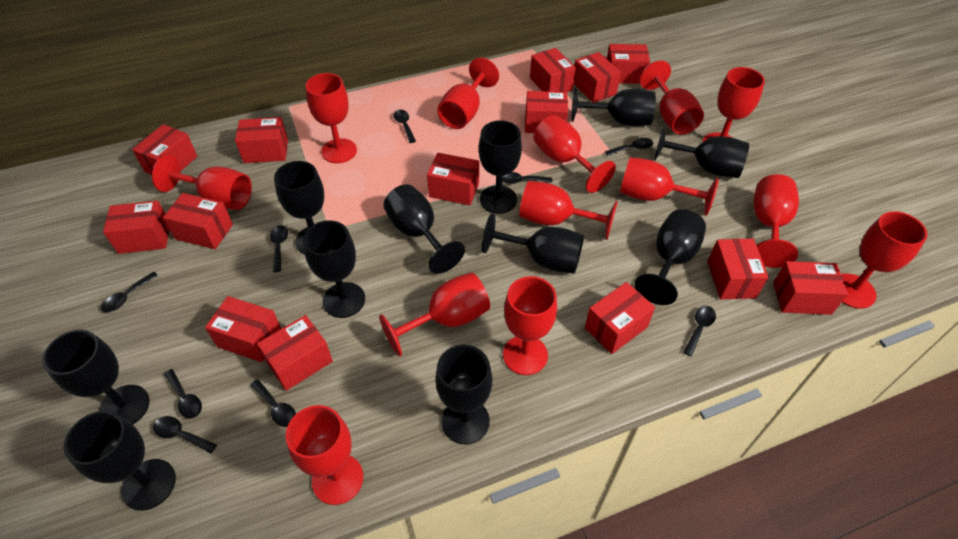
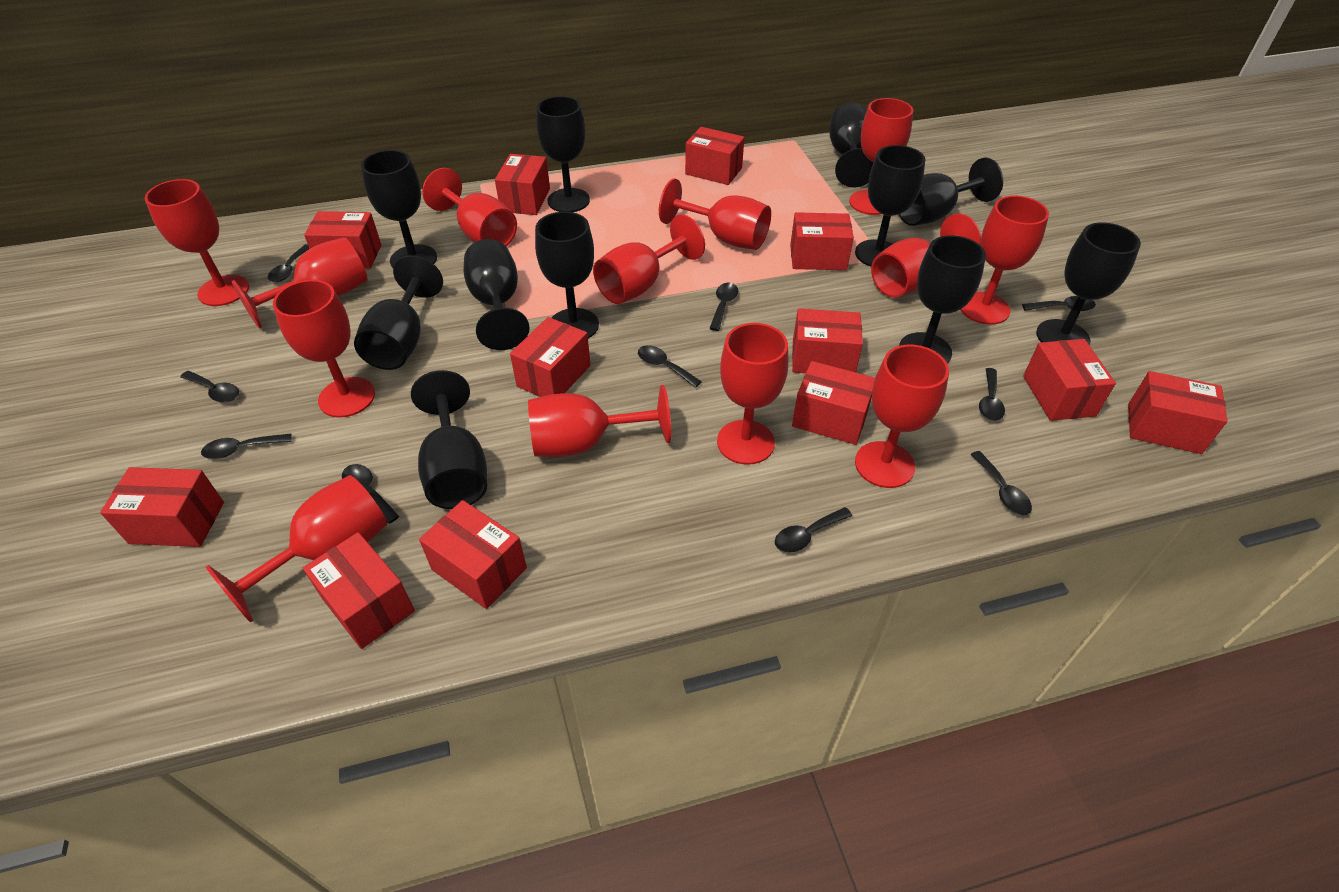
black spoon: 9 -> 10
red box: 14 -> 12

